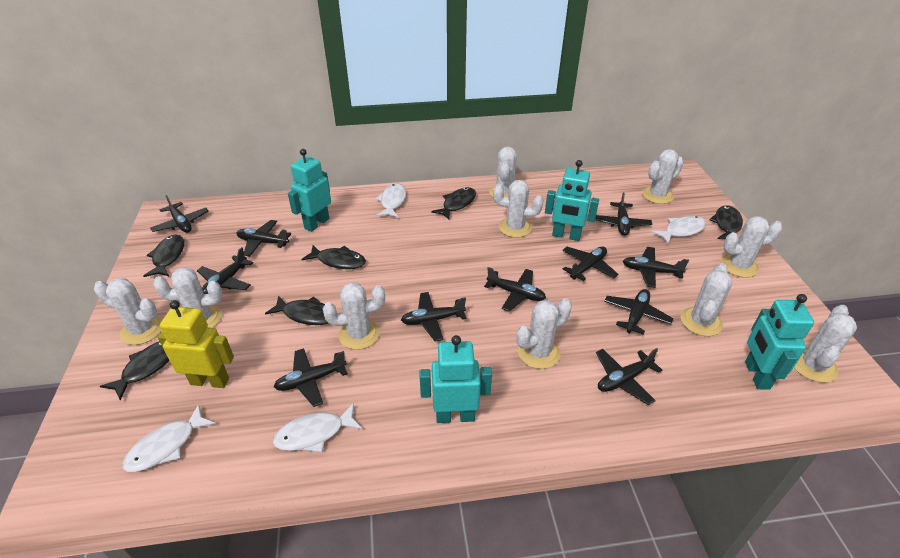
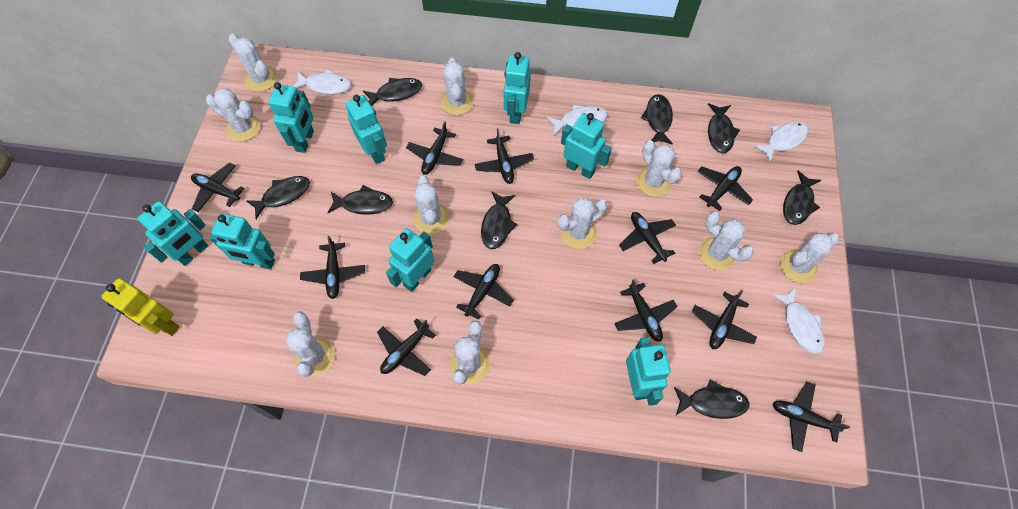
black fish: 6 -> 8
turquoise robot: 4 -> 8

